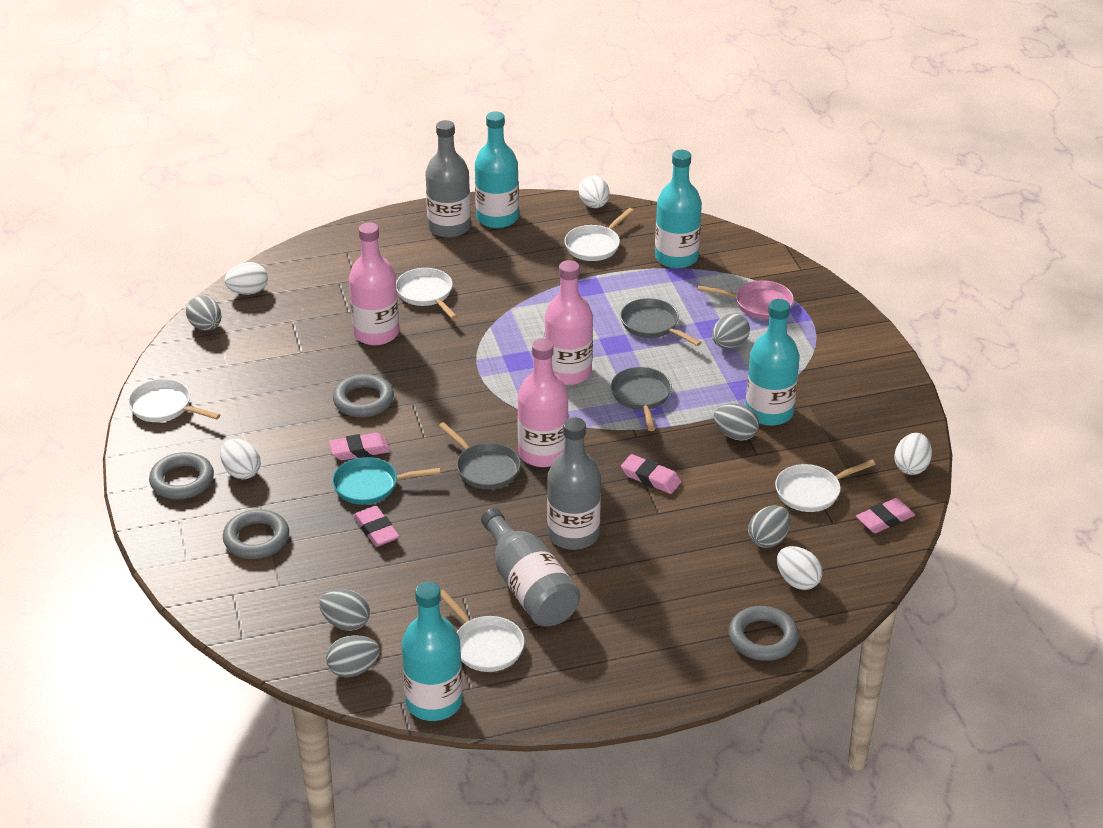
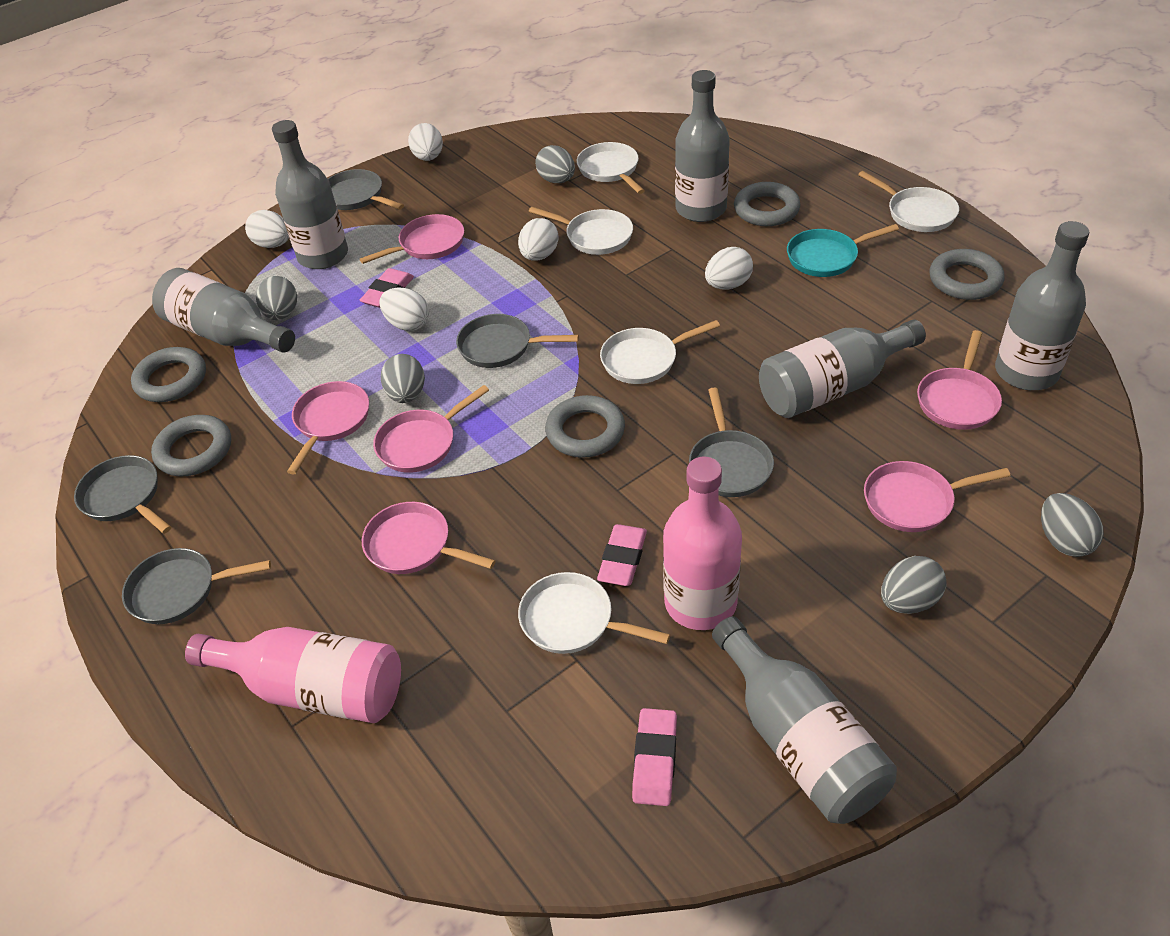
grey bottle: 3 -> 6
grey egg: 6 -> 5
grey pan: 3 -> 5
grey ring: 4 -> 5
pink bottle: 3 -> 2
pink eraser: 4 -> 3
pink pan: 1 -> 6
turquoise bottle: 4 -> 0

